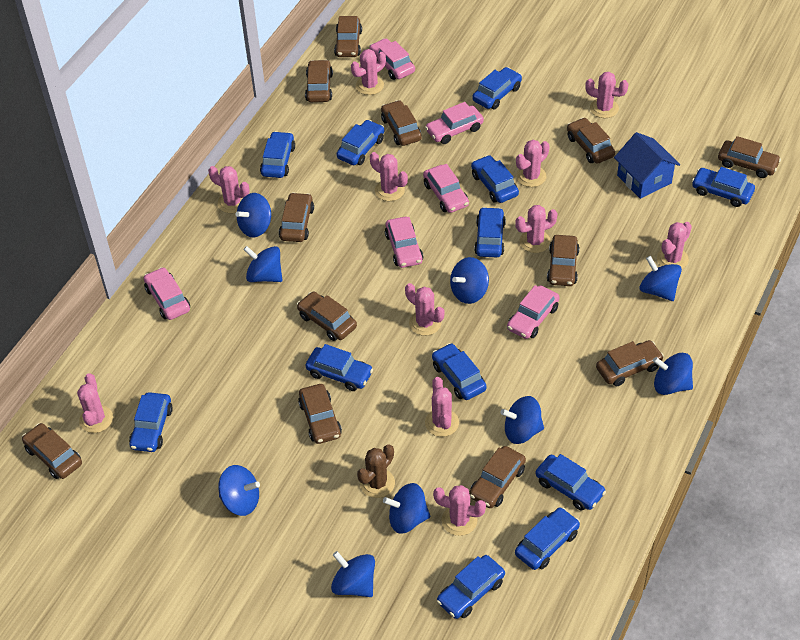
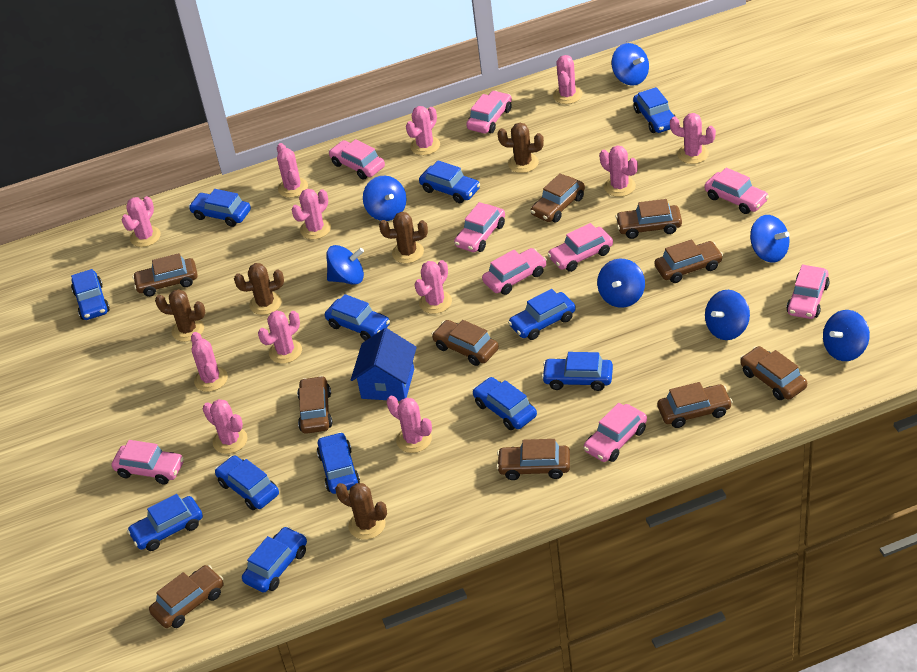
blue spinning top: 9 -> 7
brown cactus: 1 -> 5
brown car: 12 -> 10
pink cactus: 11 -> 12
pink car: 6 -> 9

